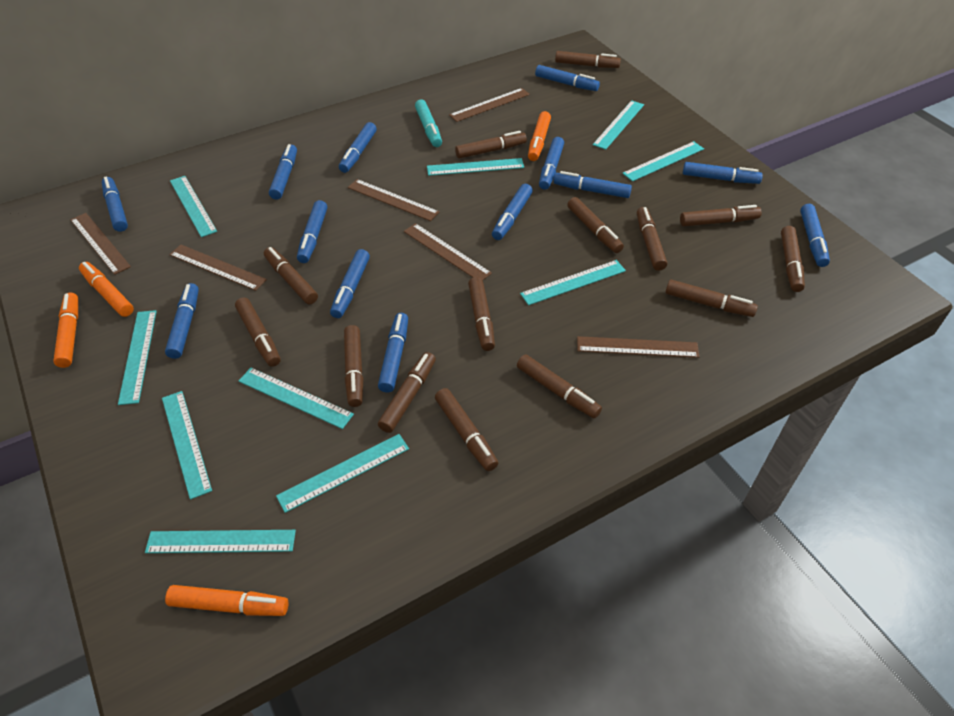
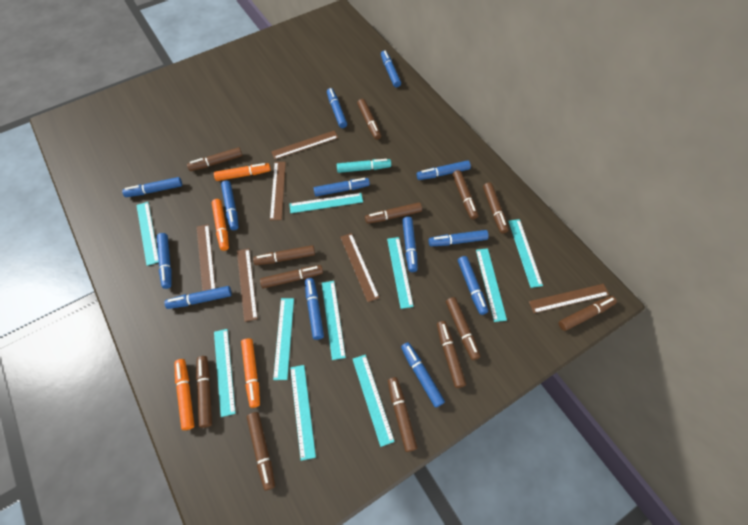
brown marker: 14 -> 13

